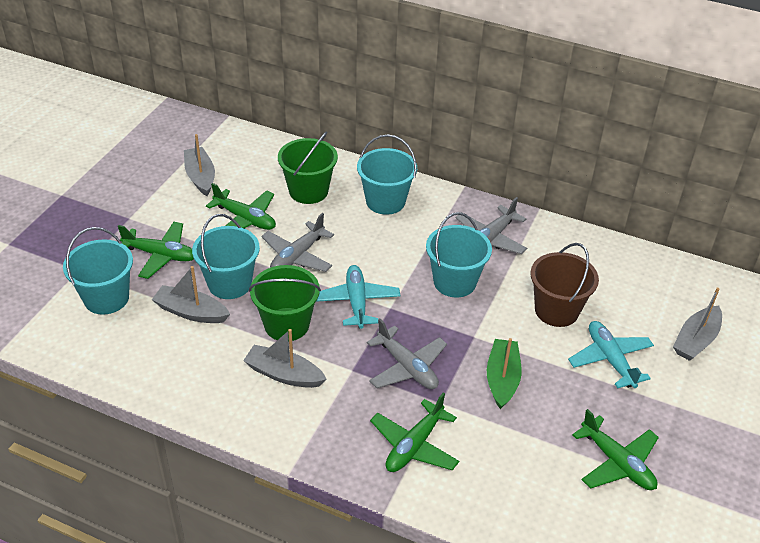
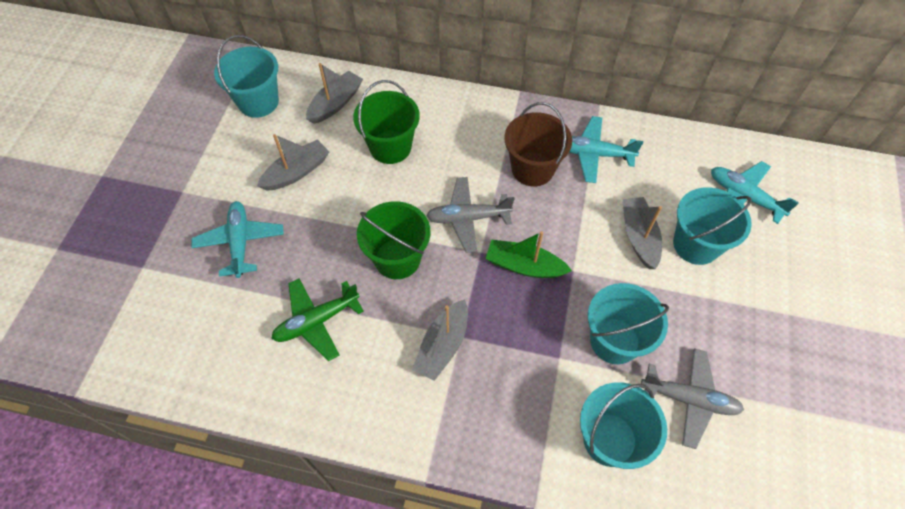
green plane: 4 -> 1
grey plane: 3 -> 2
turquoise plane: 2 -> 3

